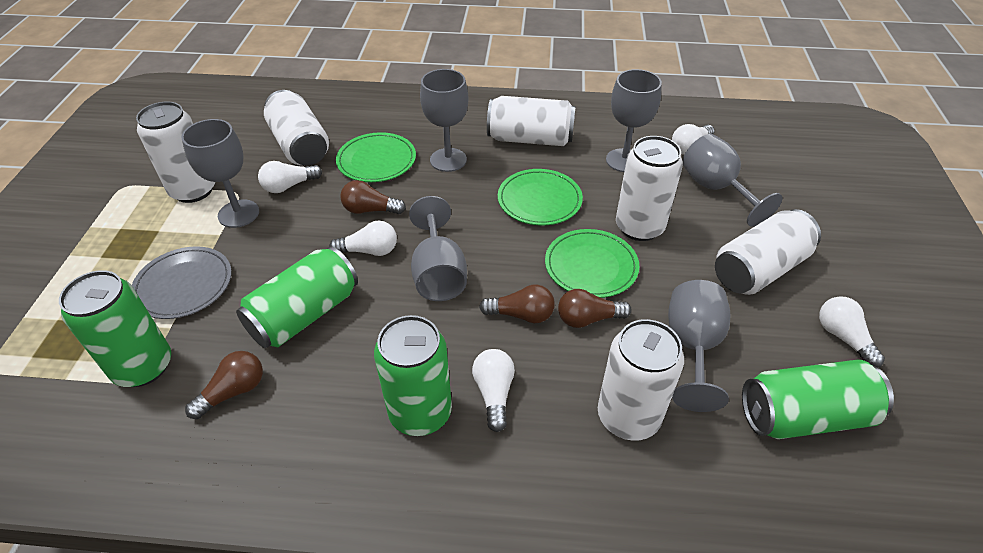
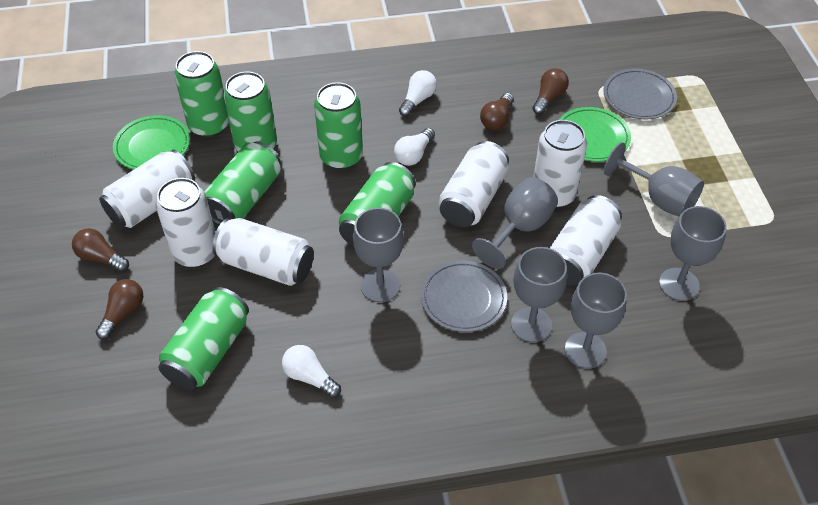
green can: 4 -> 6
green plate: 3 -> 2
grey plate: 1 -> 2
white light bulb: 5 -> 3

